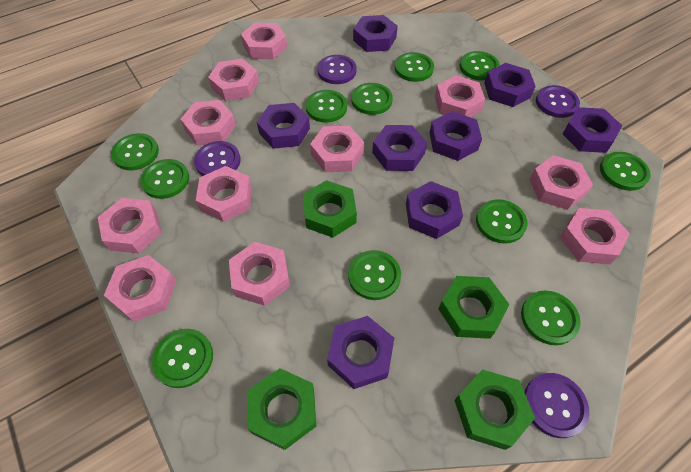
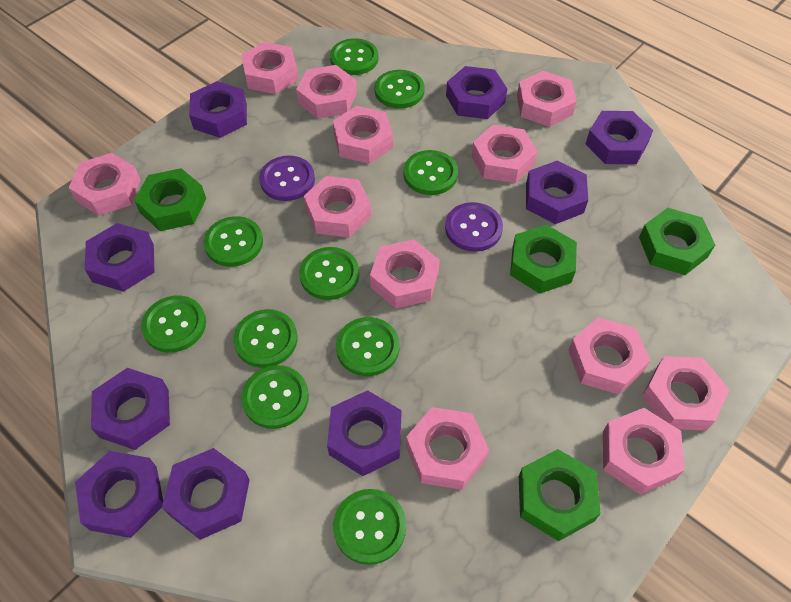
green button: 11 -> 10
pink nut: 11 -> 12
purple button: 4 -> 2
purple nut: 8 -> 9

